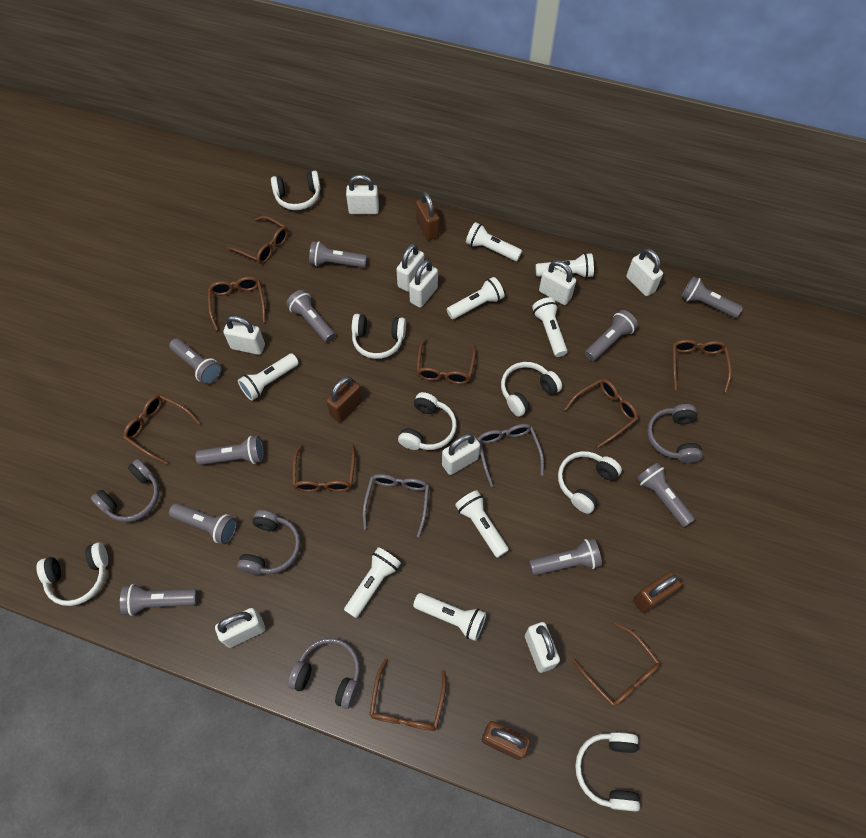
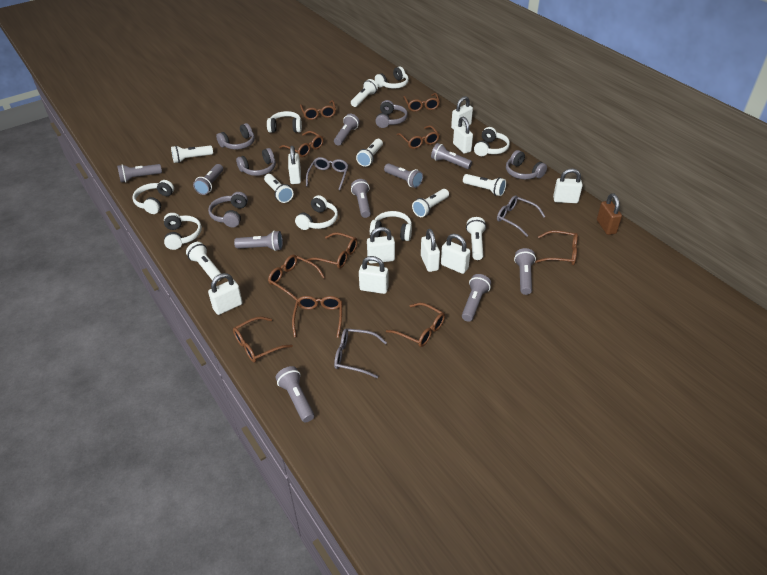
brown glasses: 9 -> 10
brown padlock: 4 -> 1
grey glasses: 2 -> 3
grey headphones: 4 -> 5

